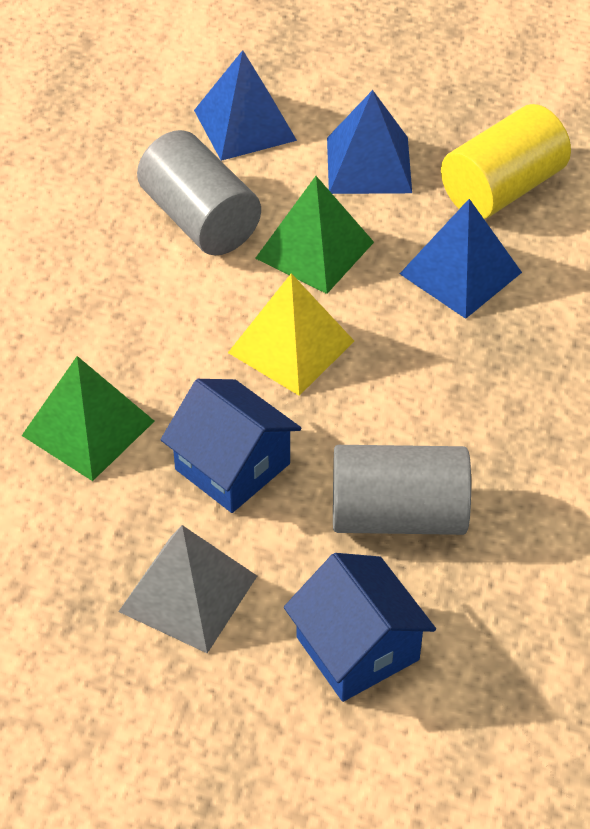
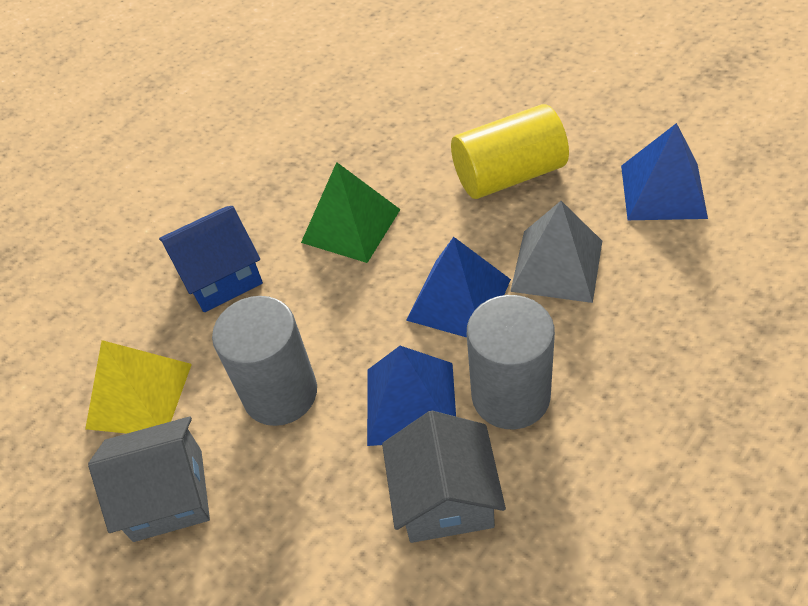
blue house: 2 -> 1
green pyramid: 2 -> 1
grey house: 0 -> 2

